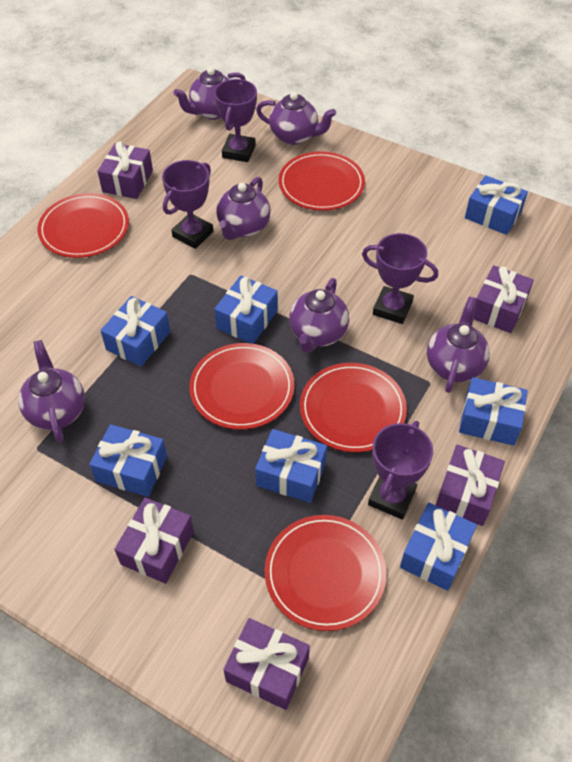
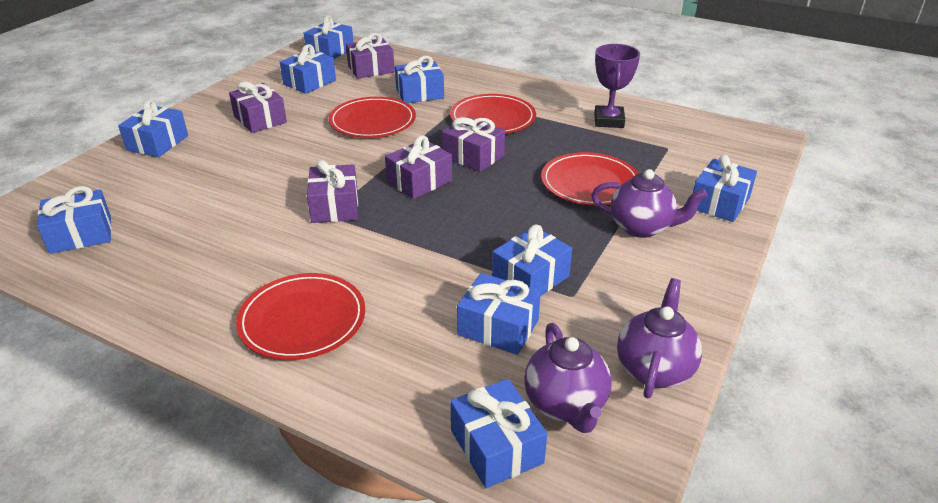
blue gift: 7 -> 9
purple teapot: 6 -> 3
purple trophy: 4 -> 1
red plate: 5 -> 4

